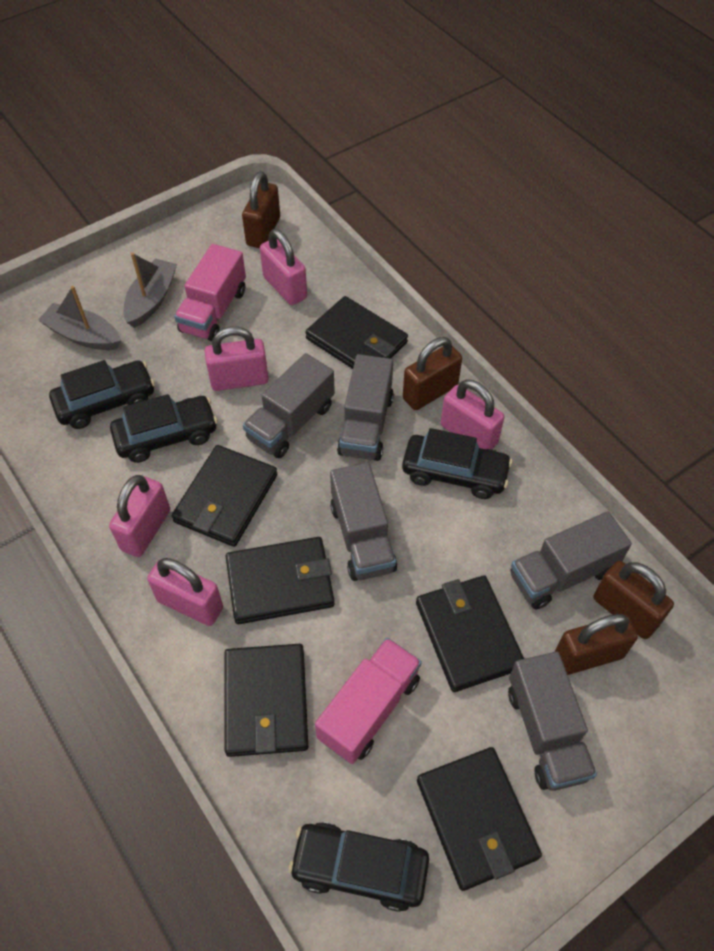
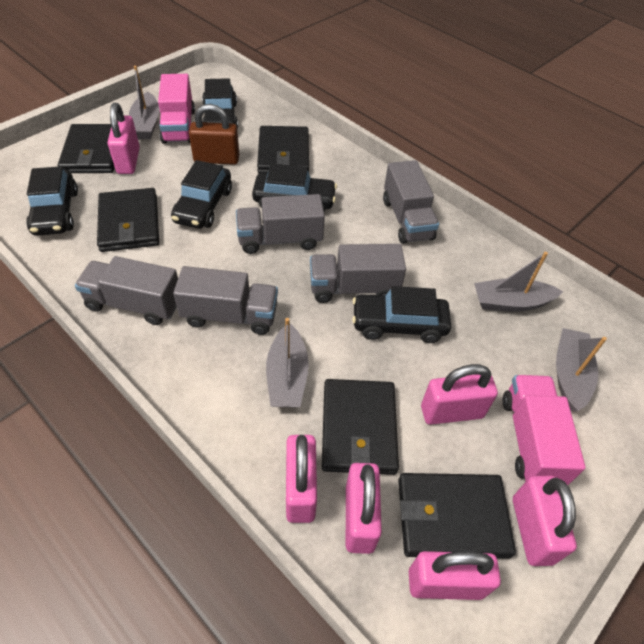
black car: 4 -> 5
black wallet: 6 -> 5
brown padlock: 4 -> 1
grey boat: 2 -> 4
pink padlock: 5 -> 6

